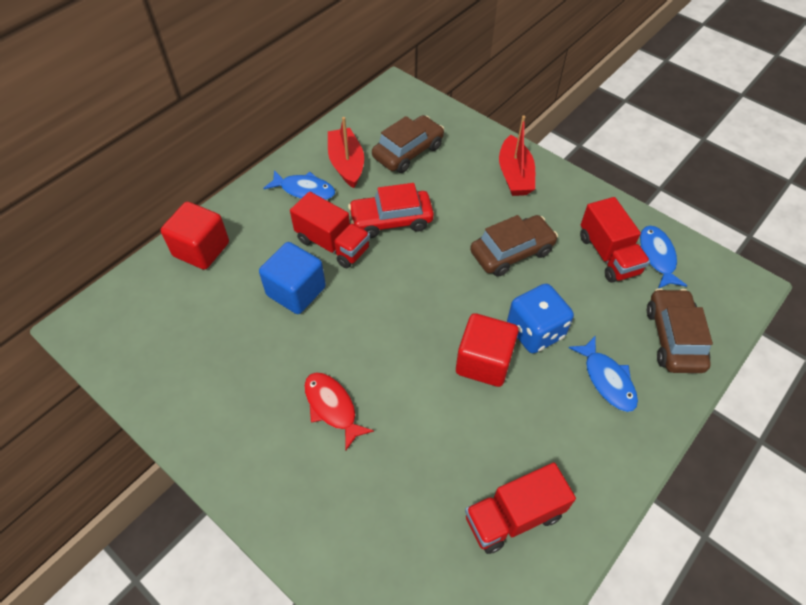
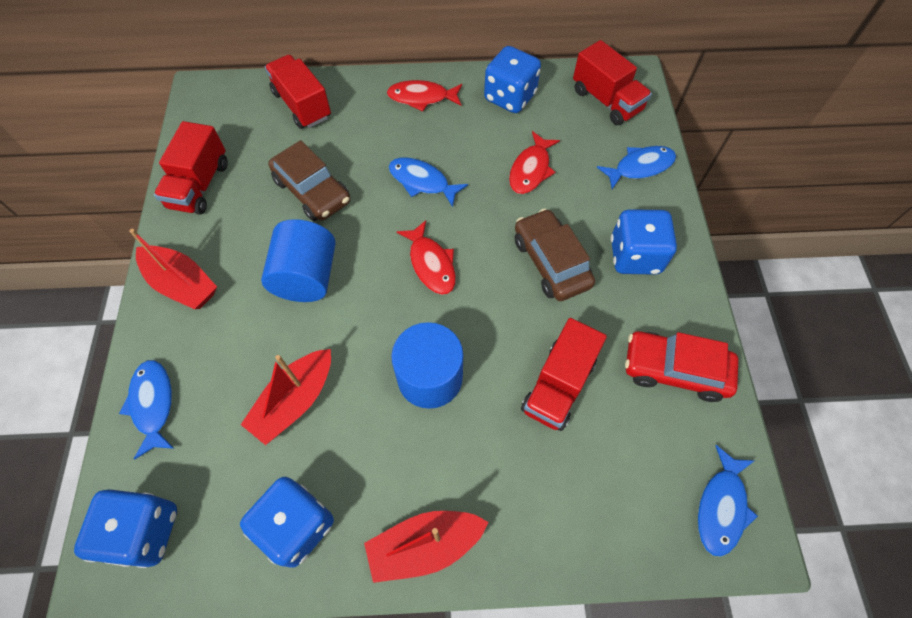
blue cube: 1 -> 0
blue cylinder: 0 -> 2
blue dice: 1 -> 4
blue fish: 3 -> 4
brown car: 3 -> 2
red boat: 2 -> 3
red cube: 2 -> 0
red fish: 1 -> 3
red truck: 3 -> 4

